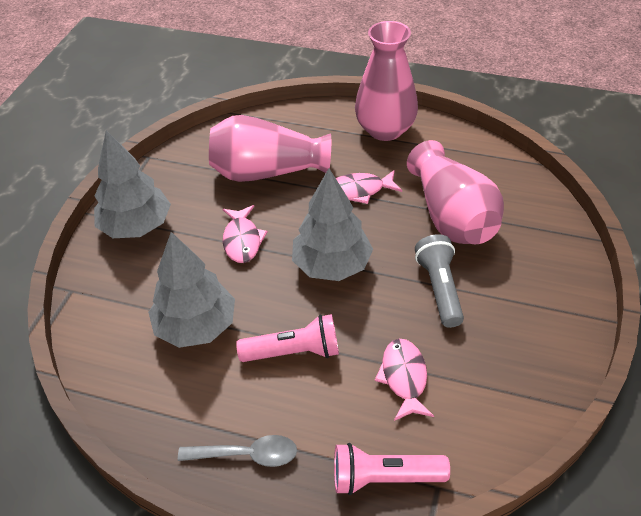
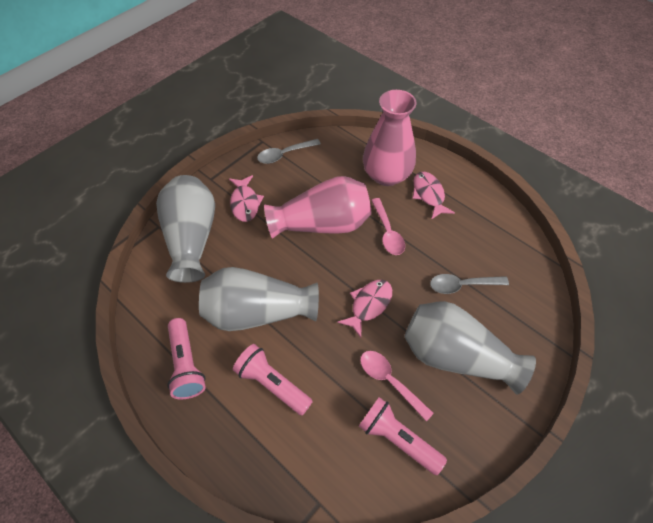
grey flashlight: 1 -> 0
grey spoon: 1 -> 2
grey tree: 3 -> 0
grey vase: 0 -> 3
pink flashlight: 2 -> 3
pink spoon: 0 -> 2
pink vase: 3 -> 2

